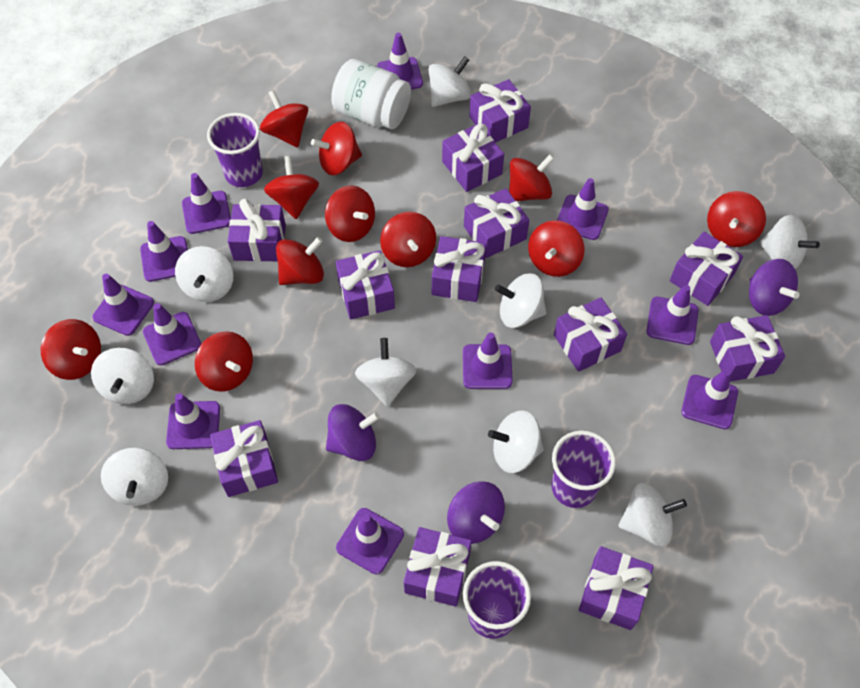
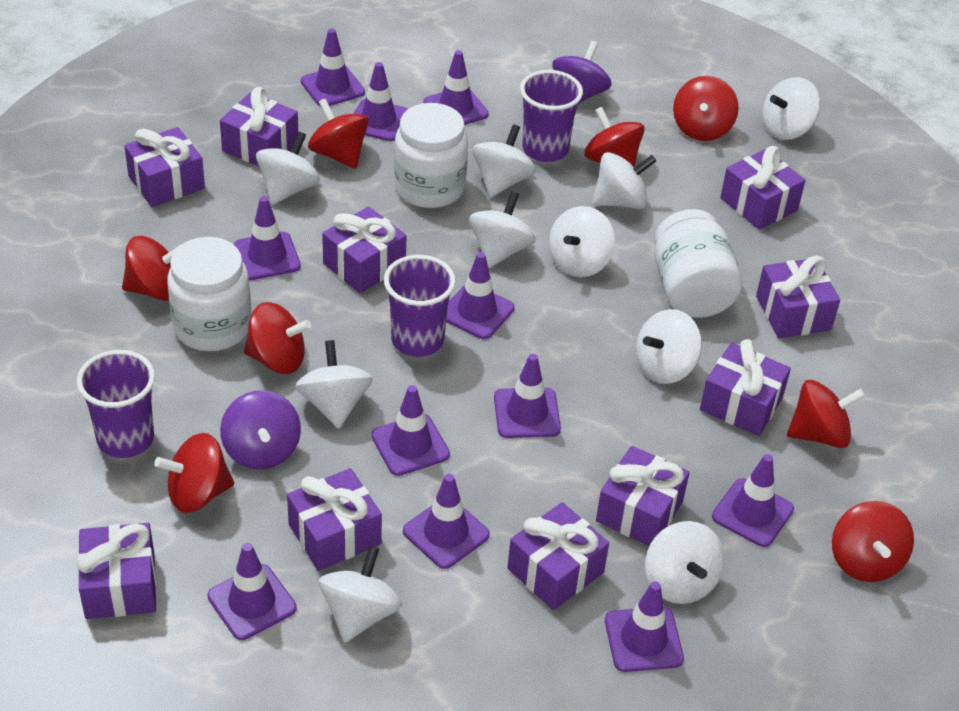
purple gift: 12 -> 10
purple spinning top: 3 -> 2
red spinning top: 11 -> 8
white jar: 1 -> 3
white spinning top: 9 -> 10

